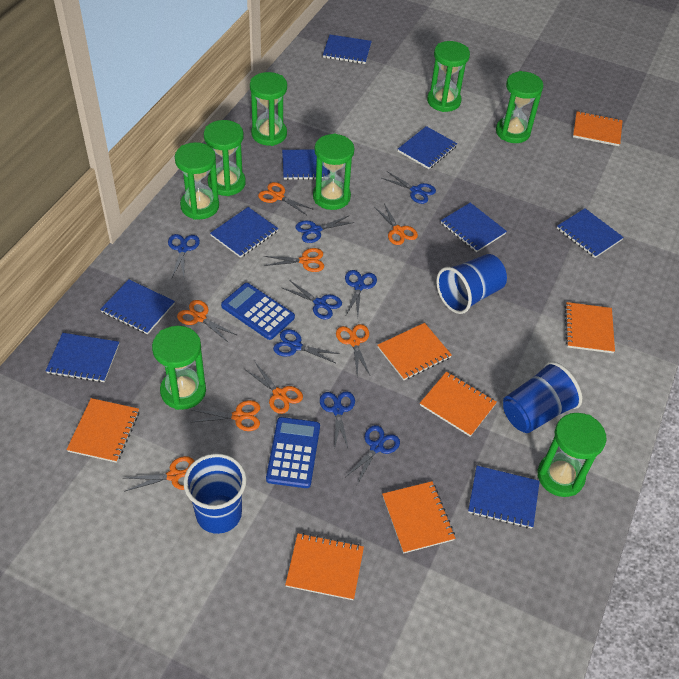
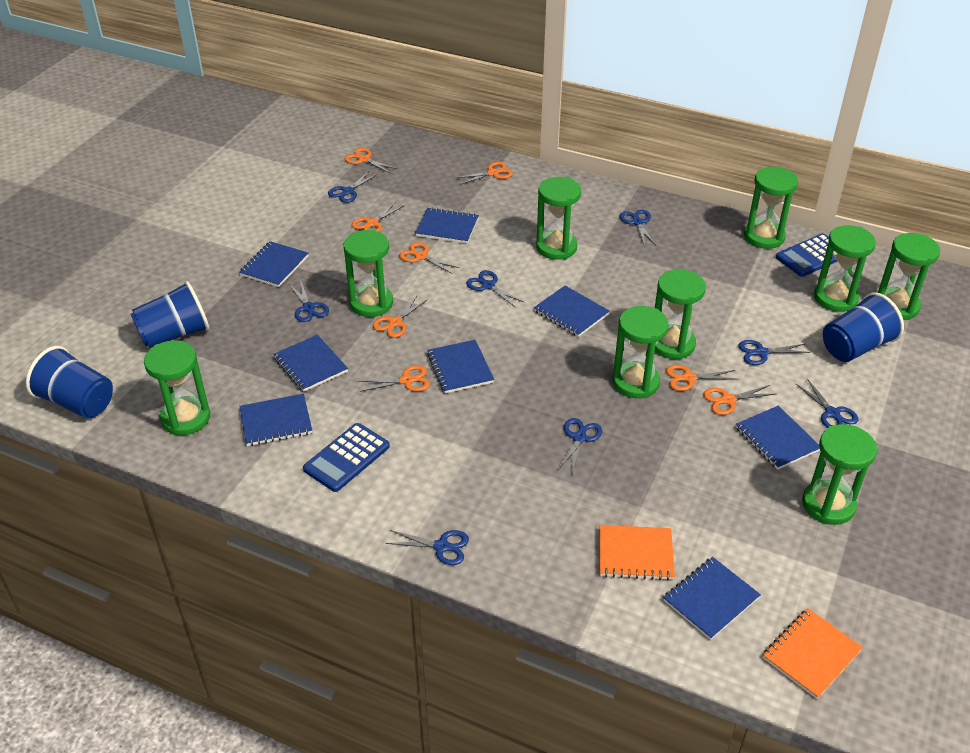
blue notebook: 9 -> 8
green hourglass: 8 -> 9
orange notebook: 7 -> 2

